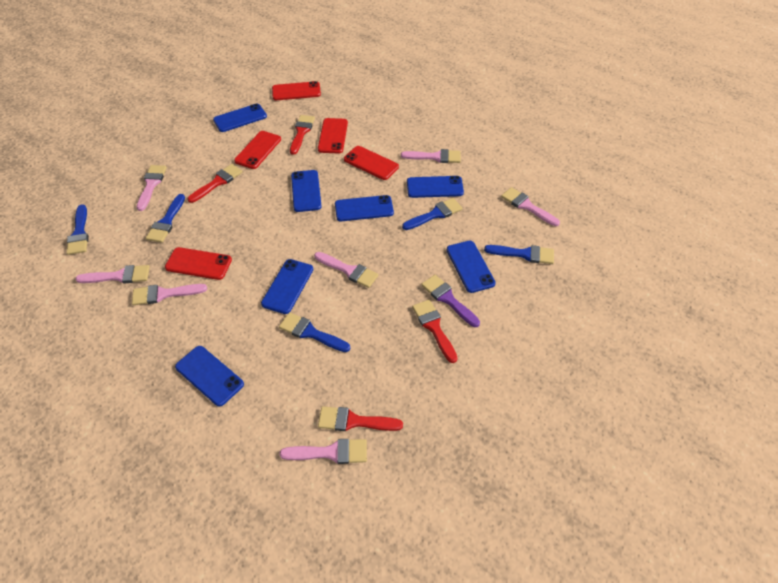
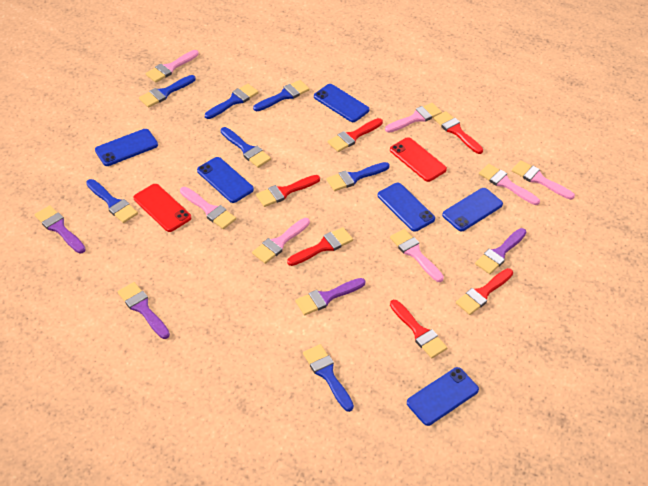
blue brush: 5 -> 7
blue phone: 7 -> 6
purple brush: 1 -> 4
red brush: 4 -> 6
red phone: 5 -> 2

